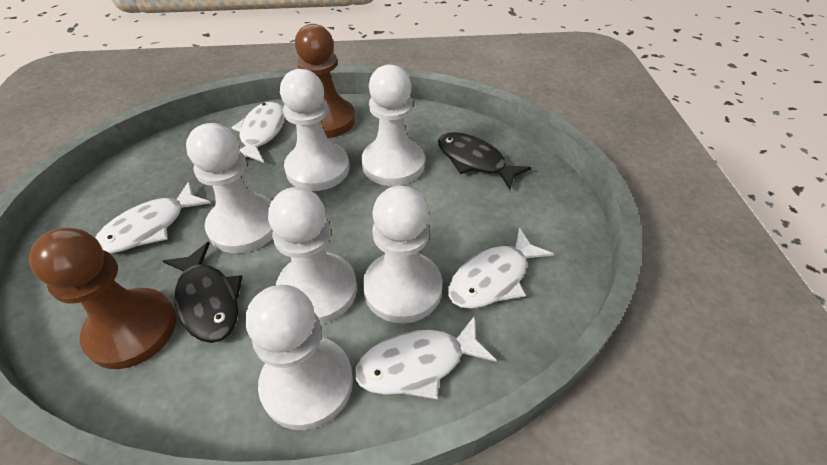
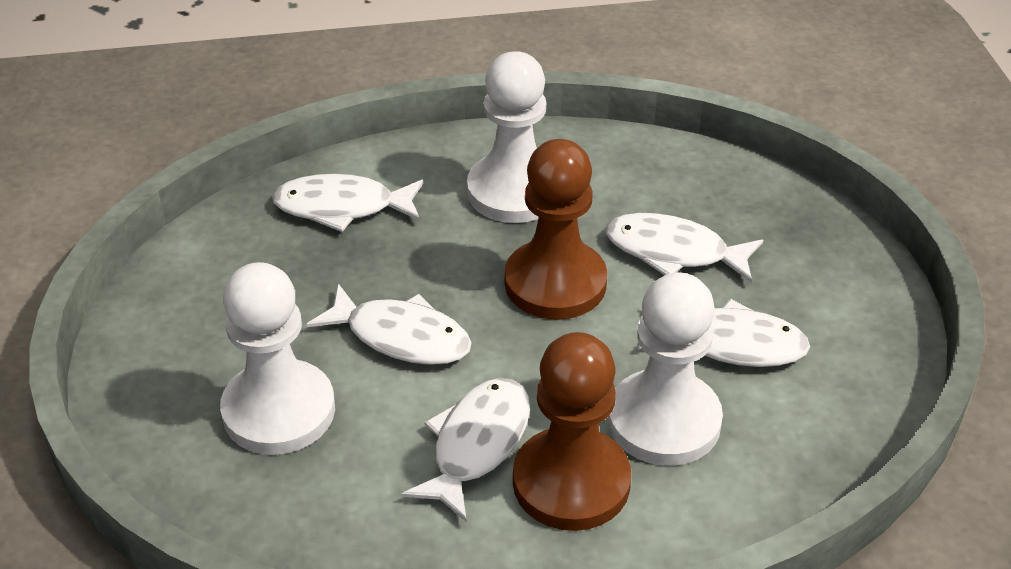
black fish: 2 -> 0
white fish: 4 -> 5
white pawn: 6 -> 3

